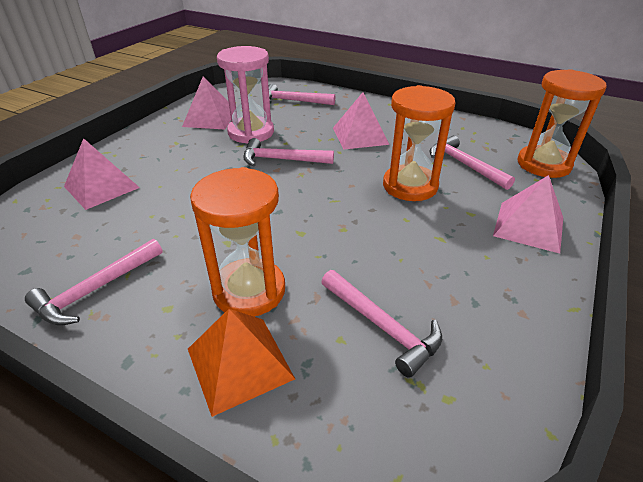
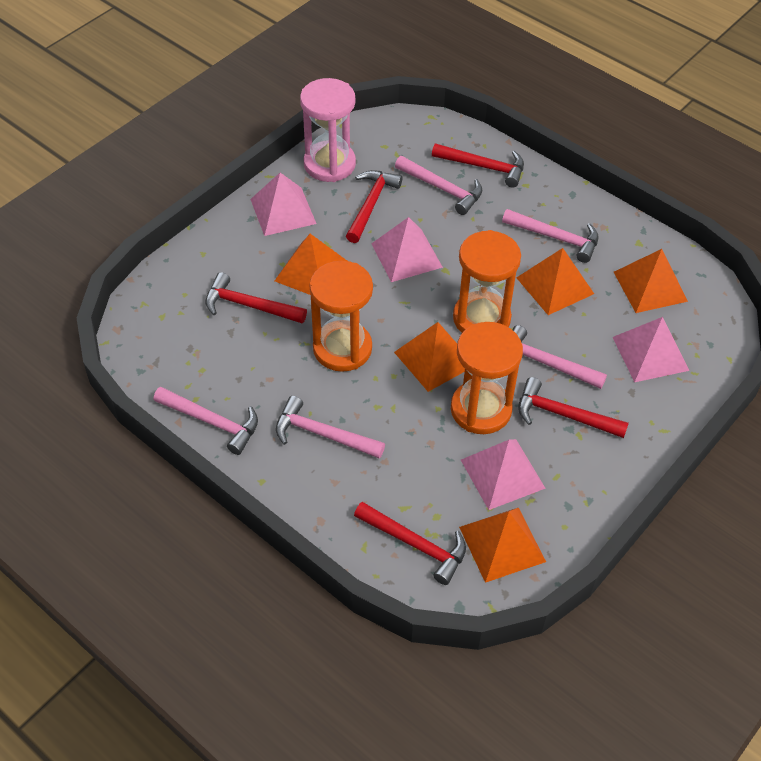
orange pyramid: 1 -> 5
red hammer: 0 -> 5

